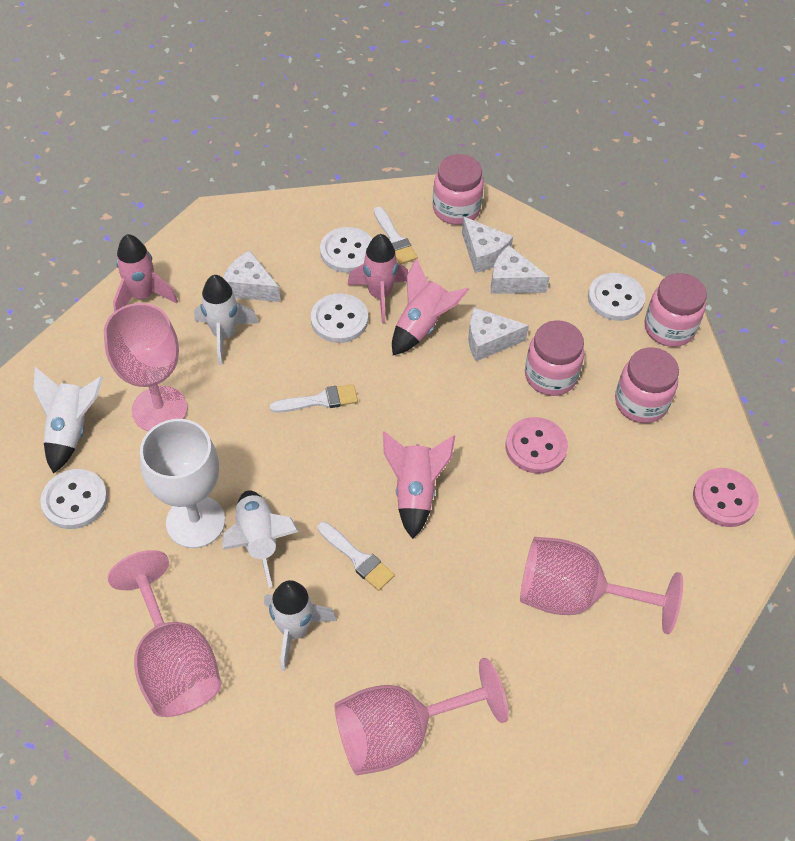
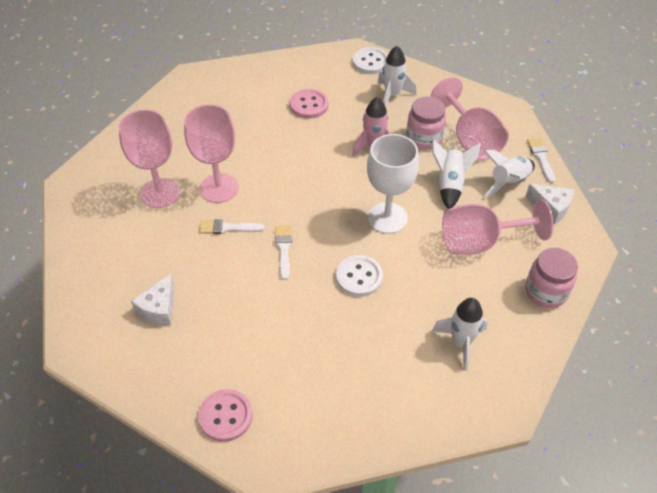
pink jar: 4 -> 2
pink rocket: 4 -> 1
white button: 4 -> 2
white cheese: 4 -> 2

